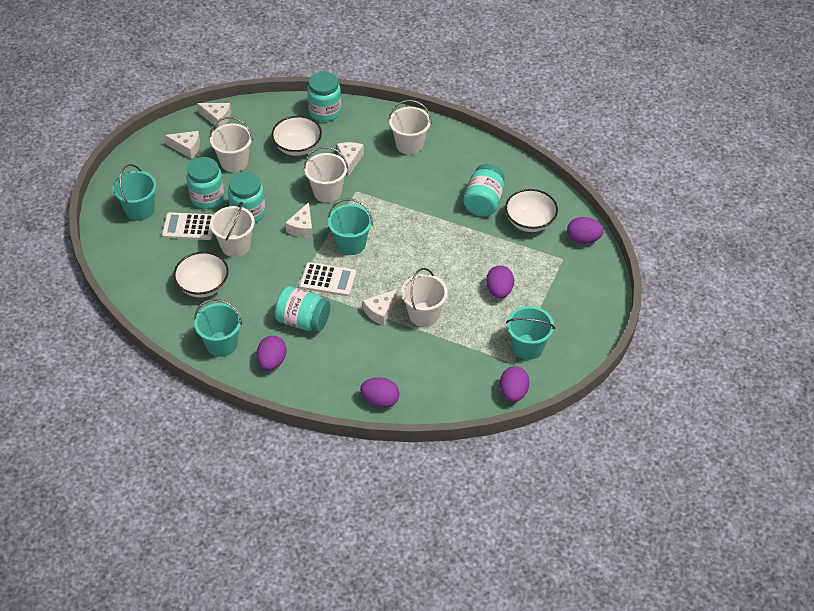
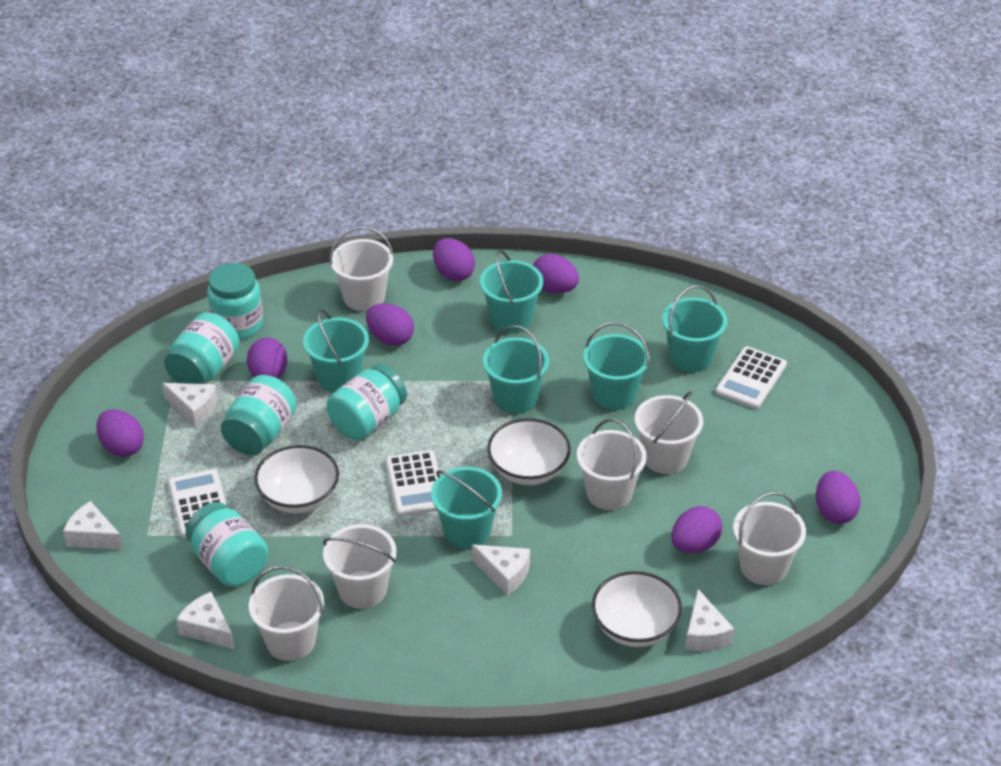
purple egg: 5 -> 7
turquoise bucket: 4 -> 6
white bucket: 5 -> 6
white calculator: 2 -> 3

